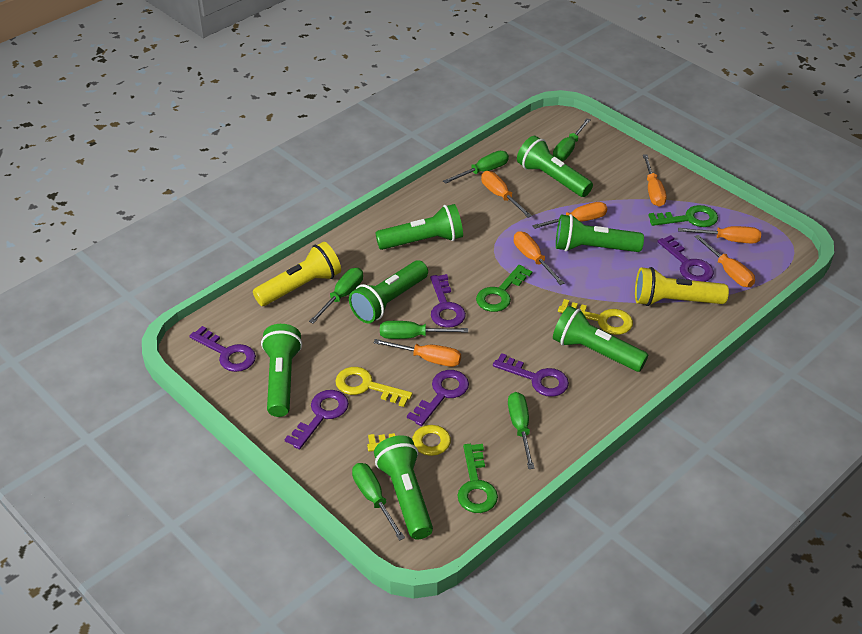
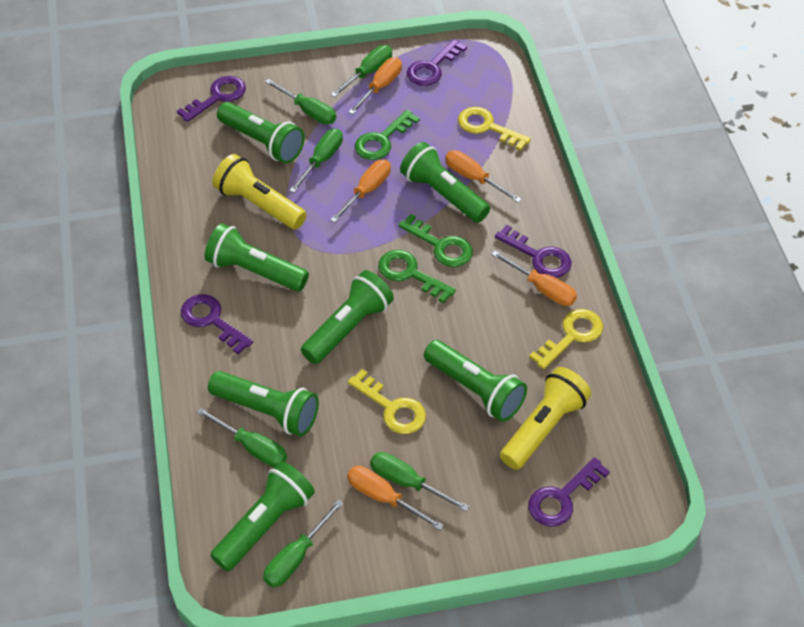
orange screwdriver: 7 -> 5
purple key: 6 -> 5

